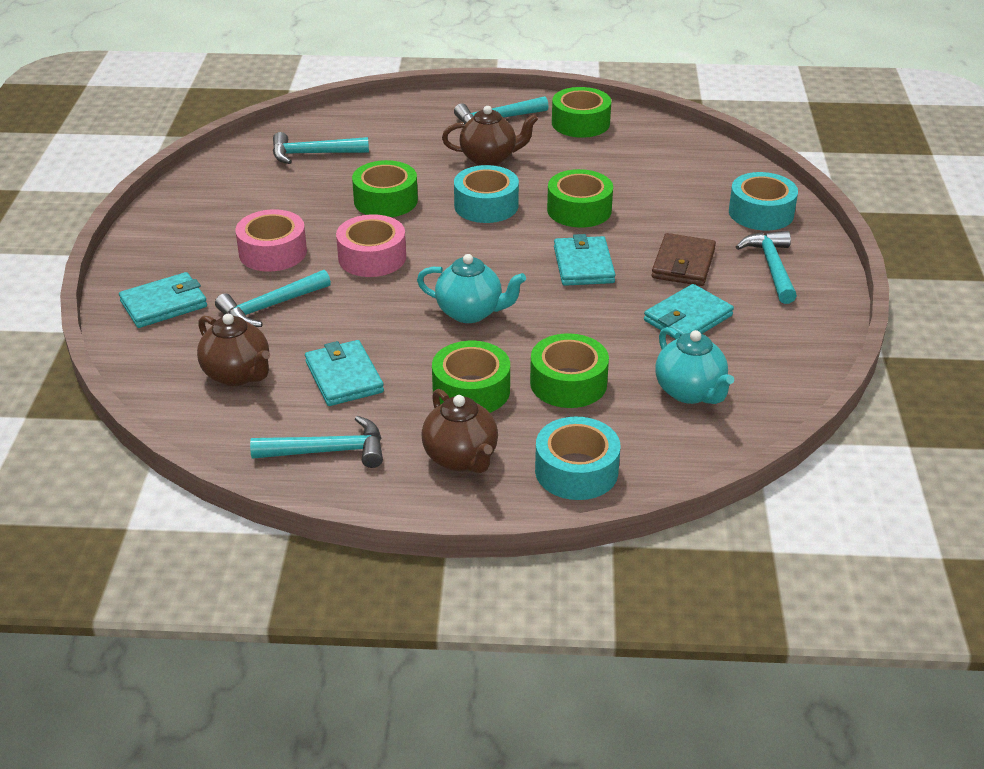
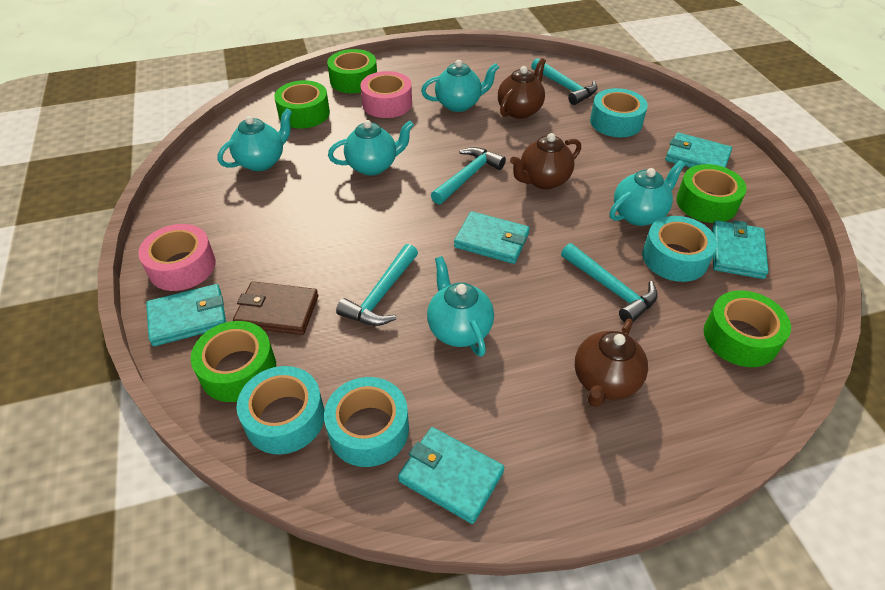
turquoise hammer: 5 -> 4
turquoise tape: 3 -> 4
turquoise teapot: 2 -> 5
turquoise wallet: 4 -> 5

